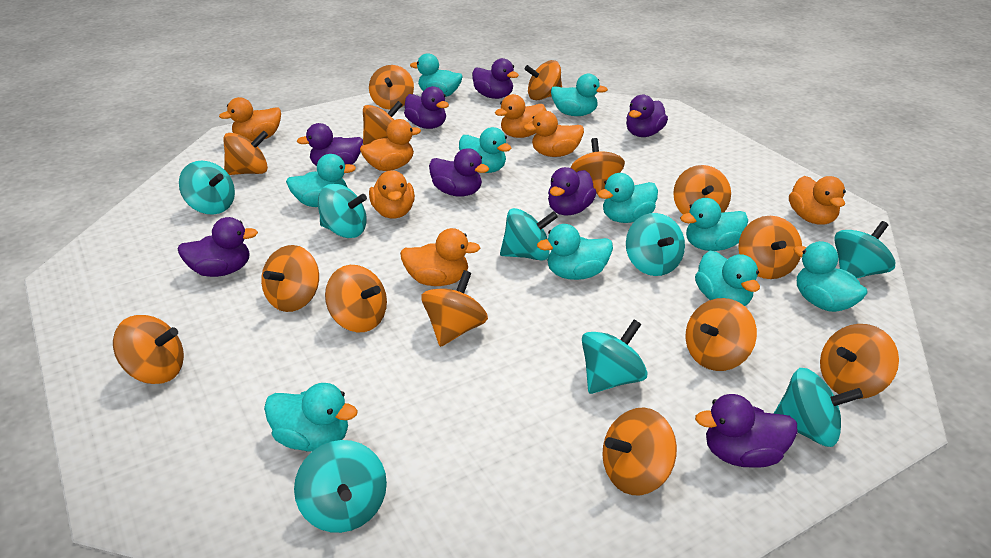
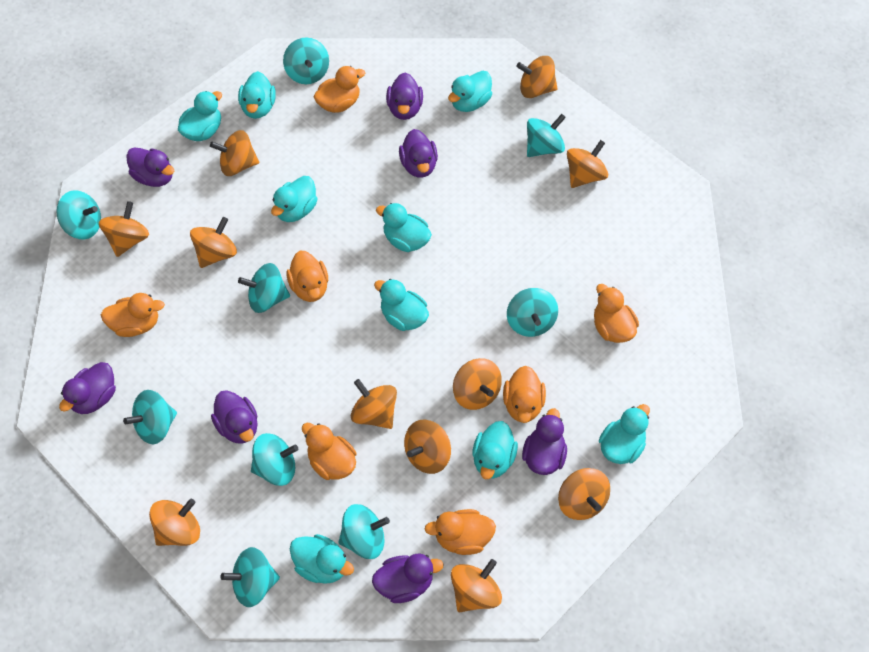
orange spinning top: 14 -> 11
purple duck: 8 -> 7
turquoise duck: 10 -> 9
turquoise spinning top: 8 -> 9

